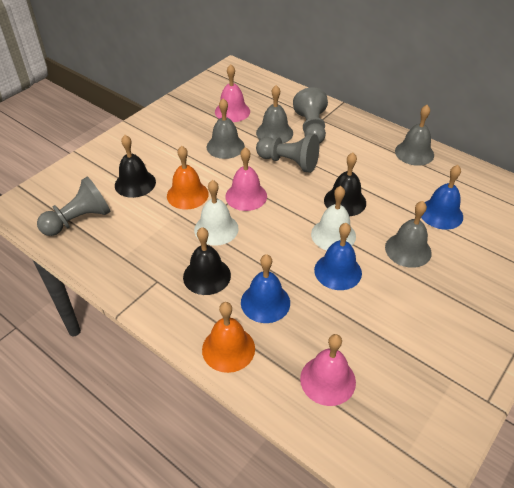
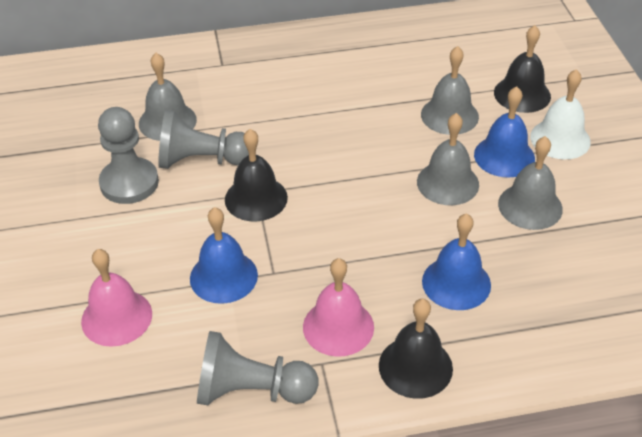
orange bell: 2 -> 0
pink bell: 3 -> 2
white bell: 2 -> 1

